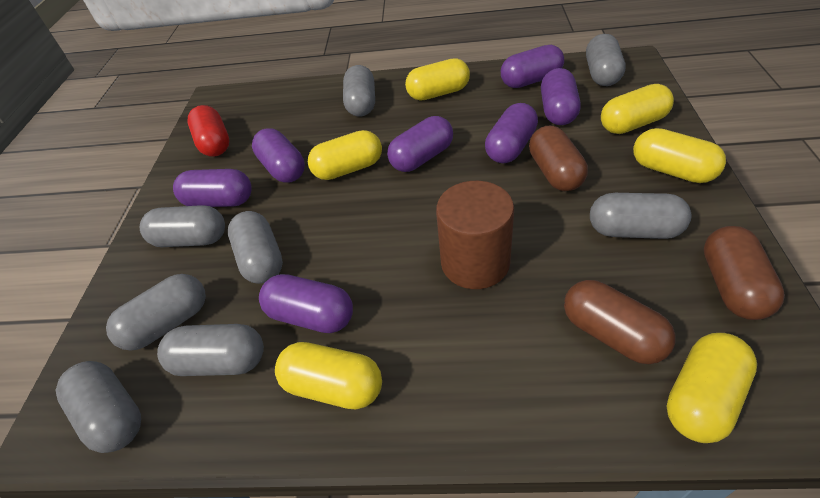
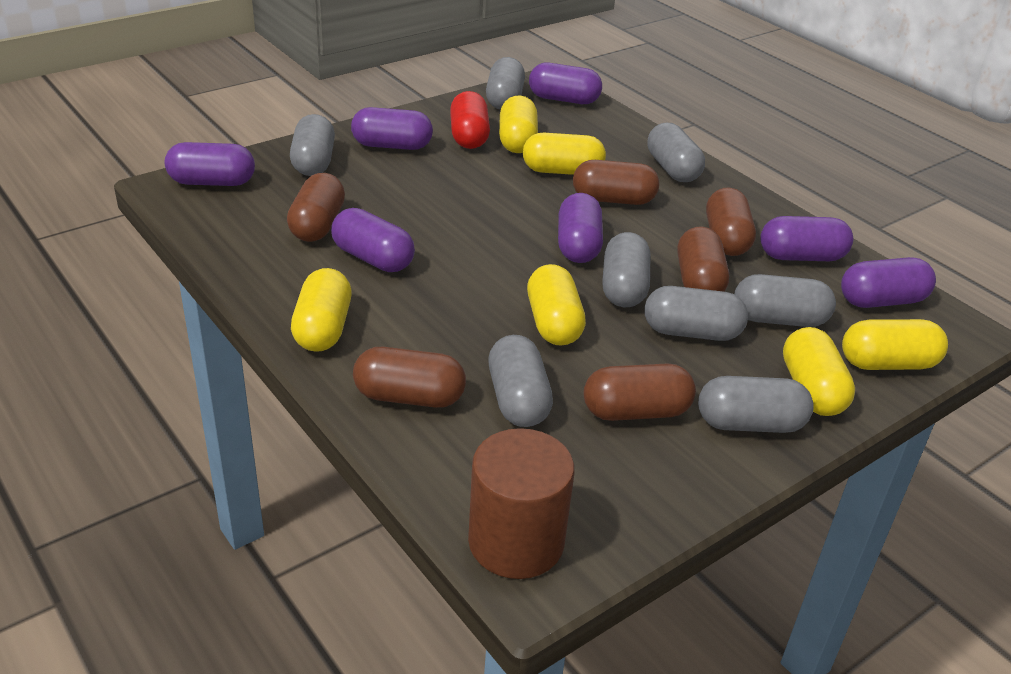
brown capsule: 3 -> 6

